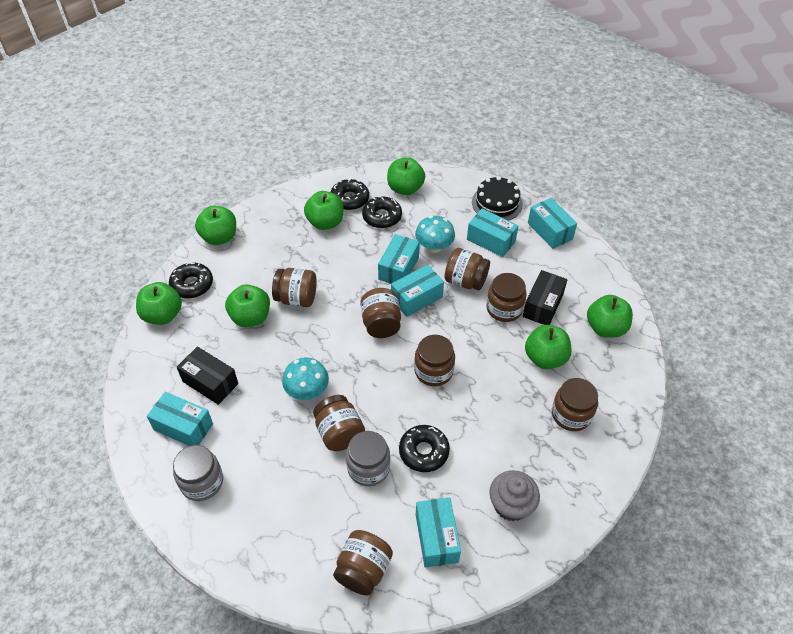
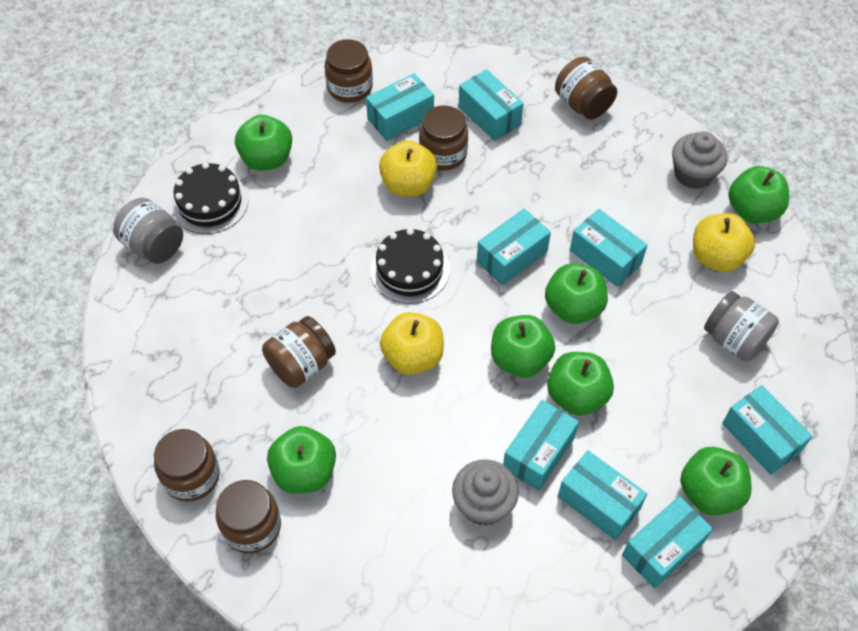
black box: 2 -> 0
black cake: 1 -> 2
black donut: 4 -> 0
brown jar: 8 -> 6
grey cupcake: 1 -> 2
turquoise box: 6 -> 8
turquoise mushroom: 2 -> 0
yellow apple: 0 -> 3

